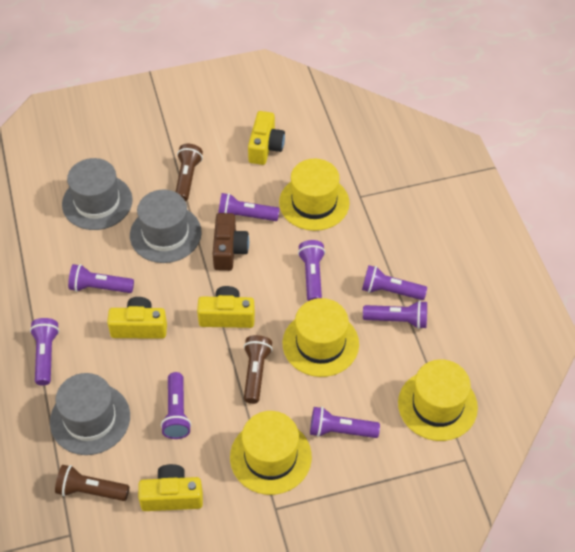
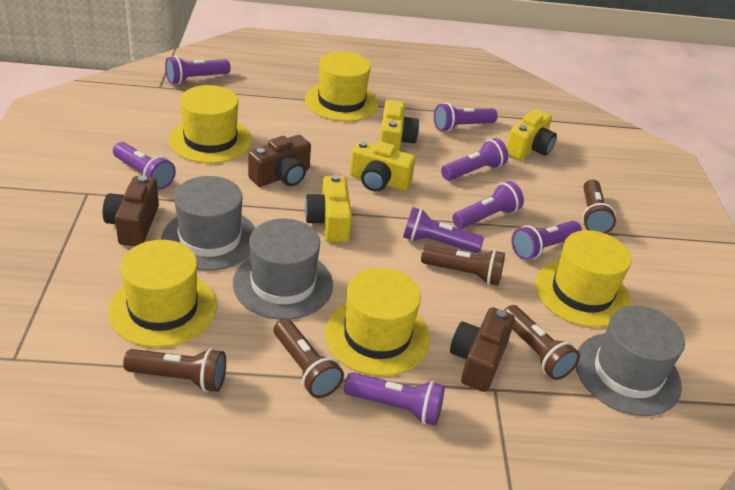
brown camera: 1 -> 3
brown flashlight: 3 -> 5
yellow hat: 4 -> 5

